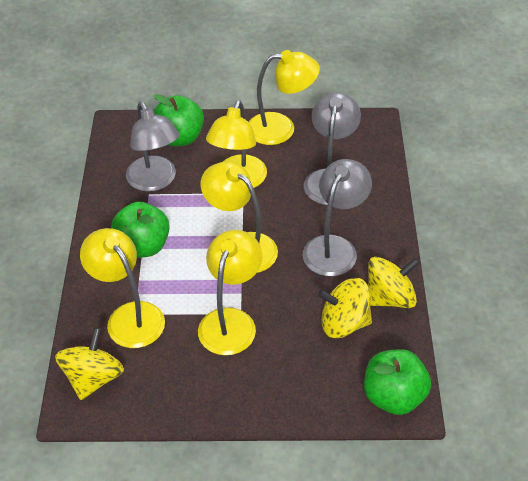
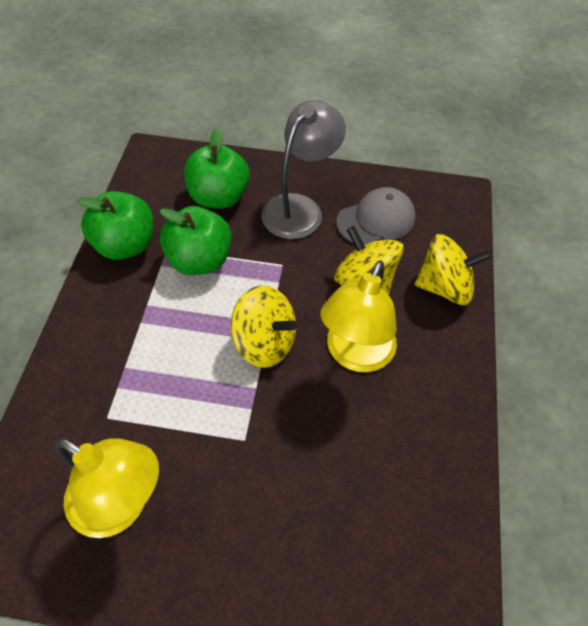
grey cap: 0 -> 1
grey lamp: 3 -> 1
yellow lamp: 5 -> 2

